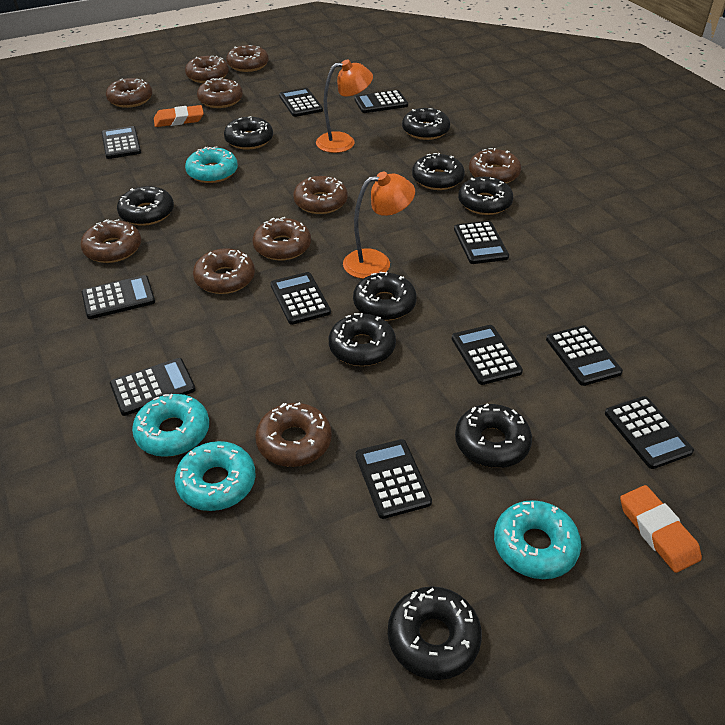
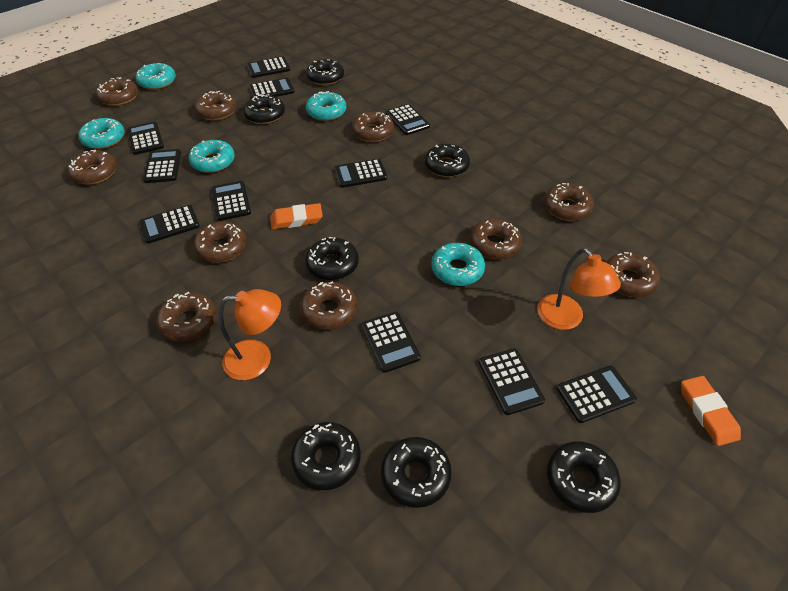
black donut: 9 -> 7
turquoise donut: 4 -> 5

